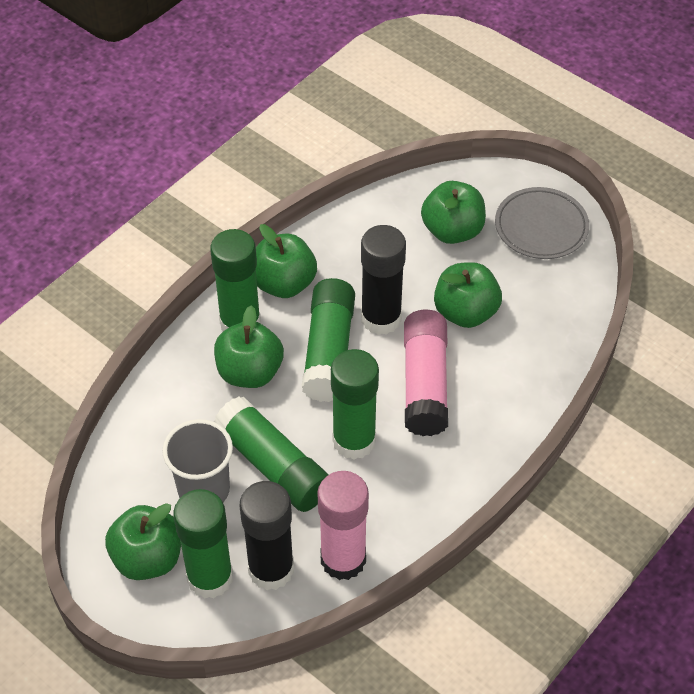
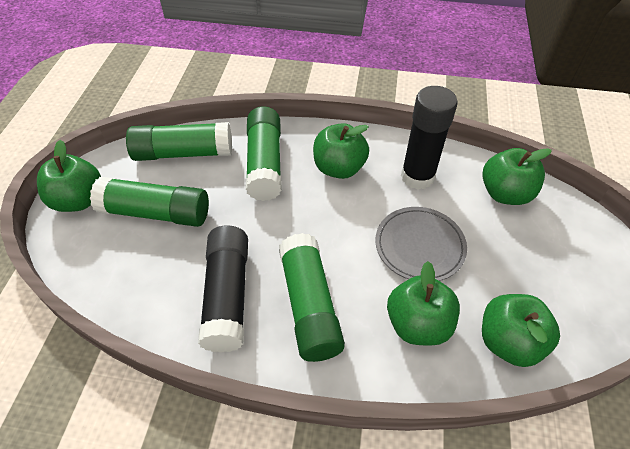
green glue stick: 5 -> 4
grey cup: 1 -> 0
pink glue stick: 2 -> 0

